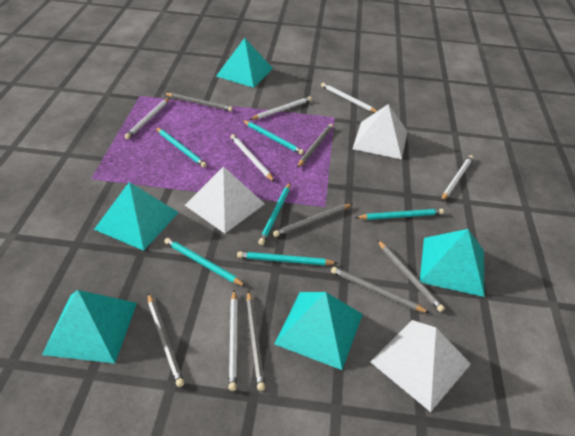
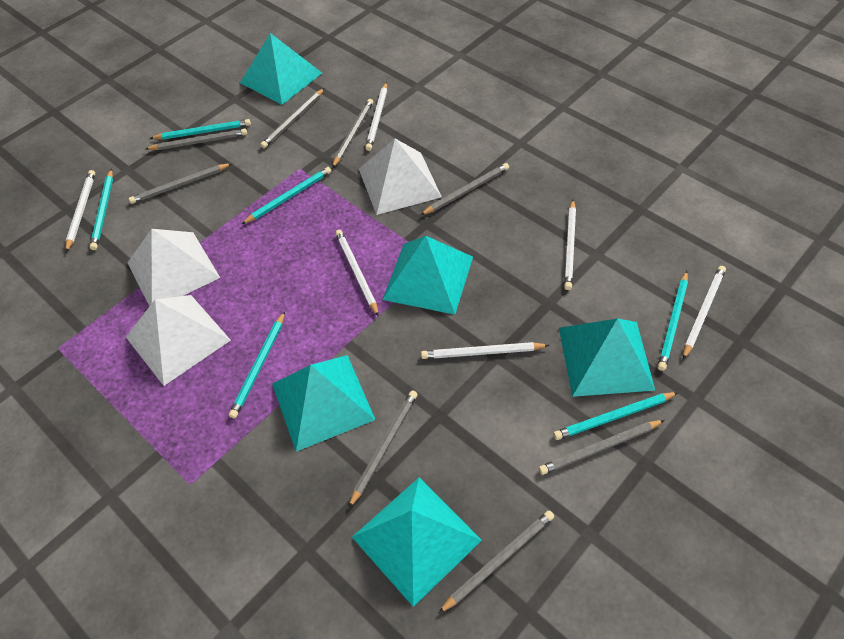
grey pencil: 7 -> 8

